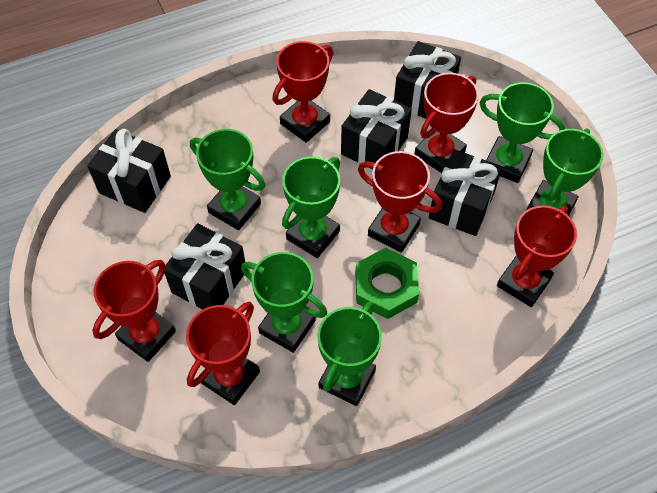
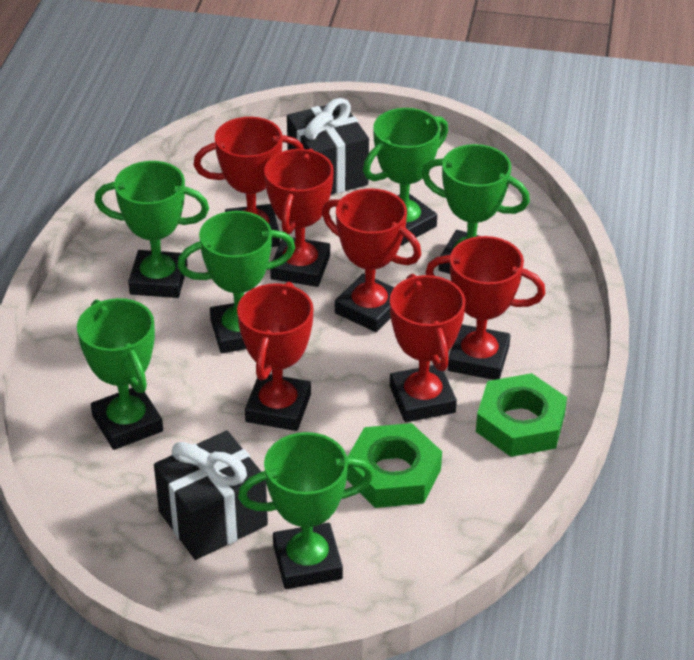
black gift: 5 -> 2
green nut: 1 -> 2

